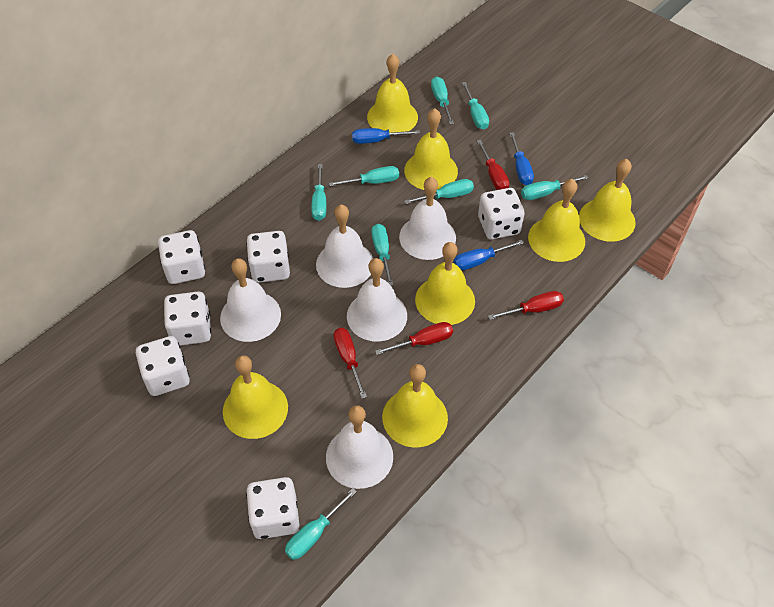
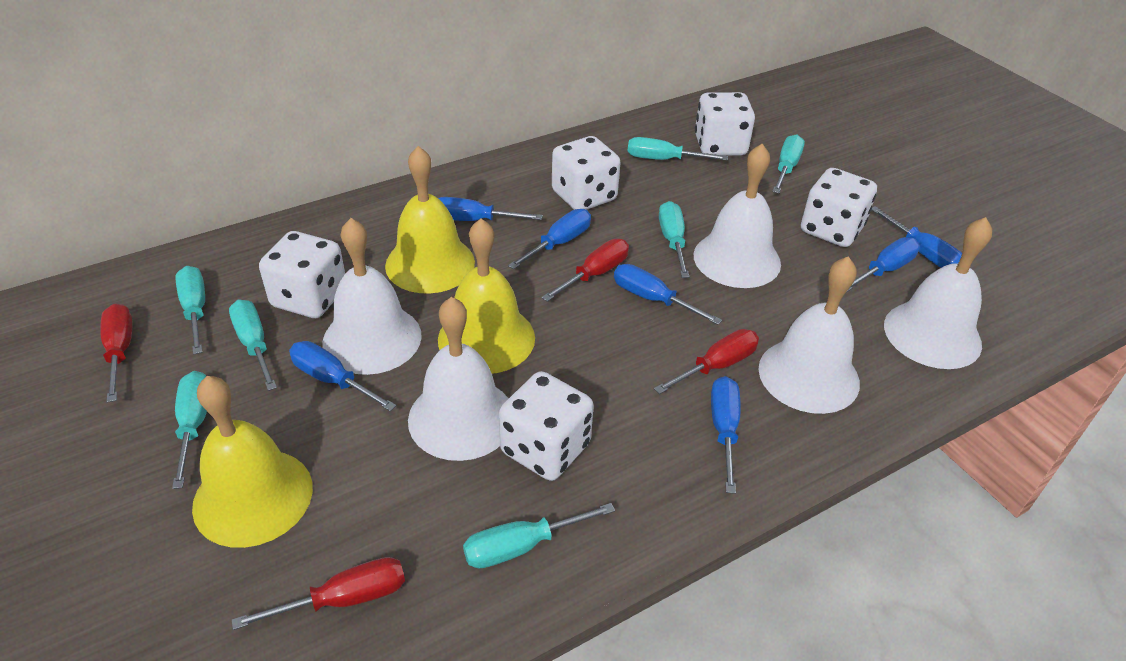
blue screwdriver: 3 -> 7
turquoise screwdriver: 8 -> 7
white dice: 6 -> 5
yellow bell: 7 -> 3

